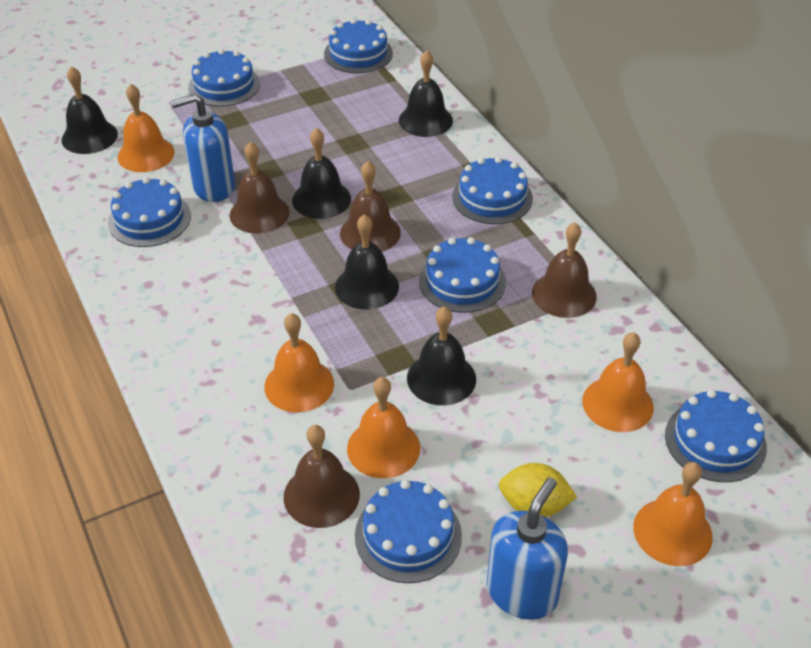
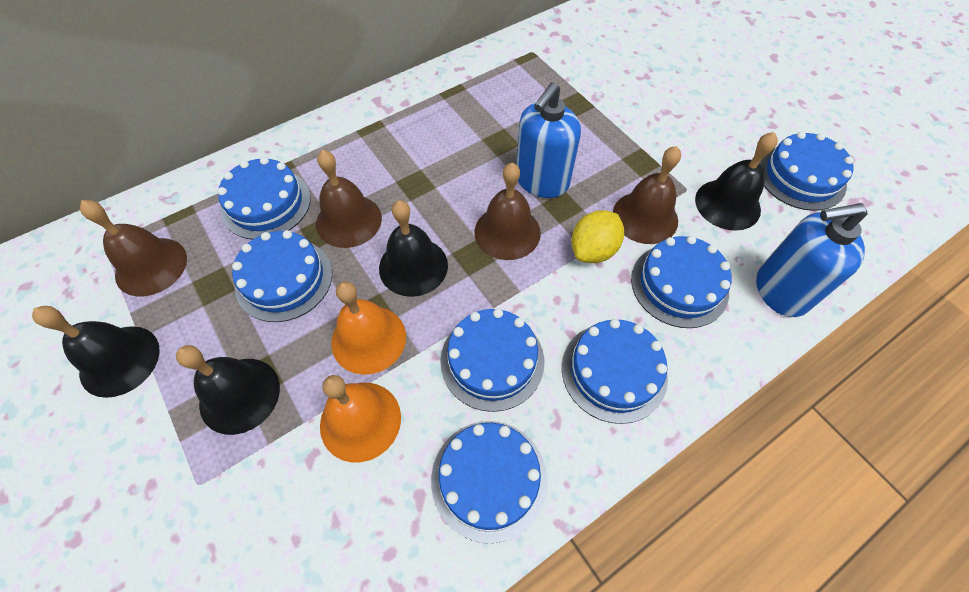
black bell: 5 -> 4
orange bell: 5 -> 2

